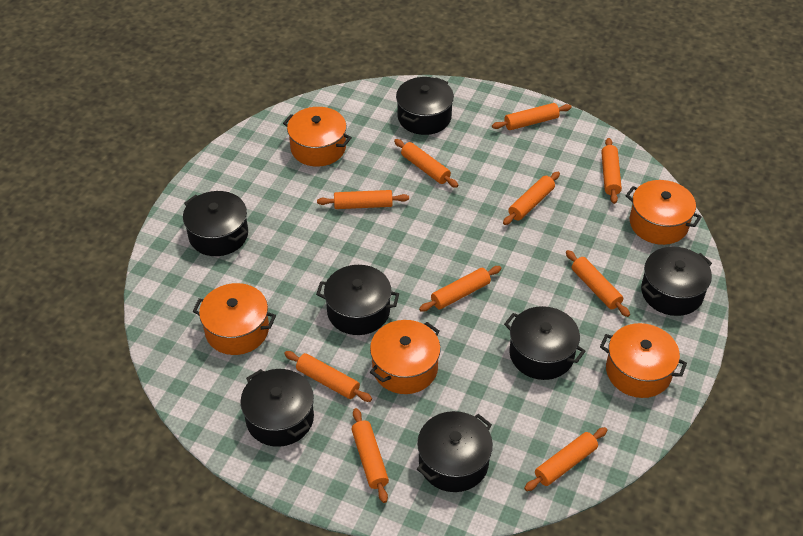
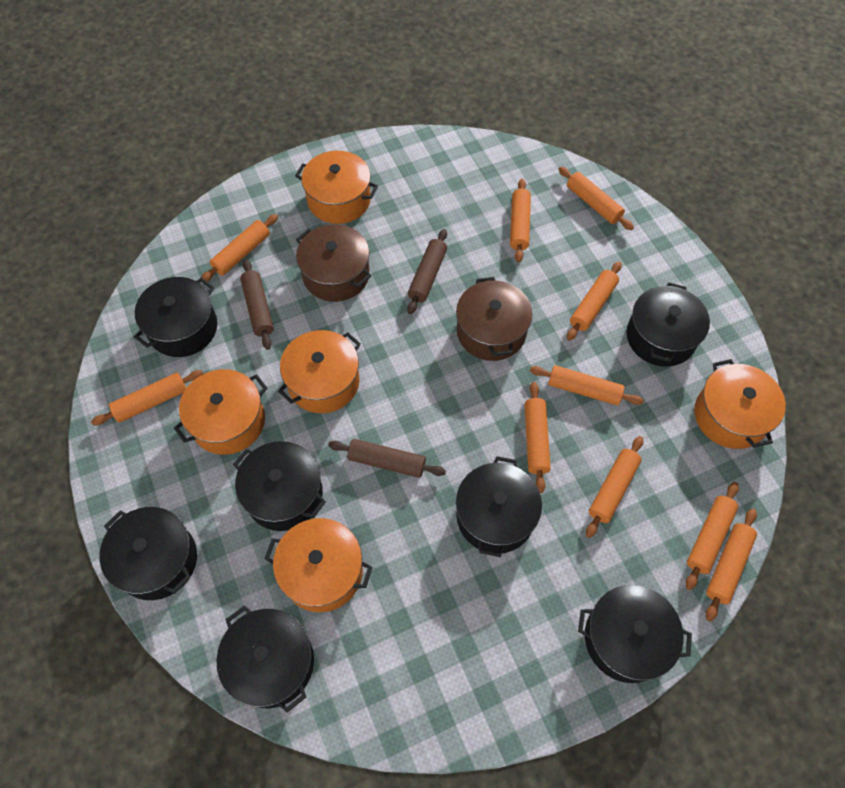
brown pot: 0 -> 2
brown rolling pin: 0 -> 3

